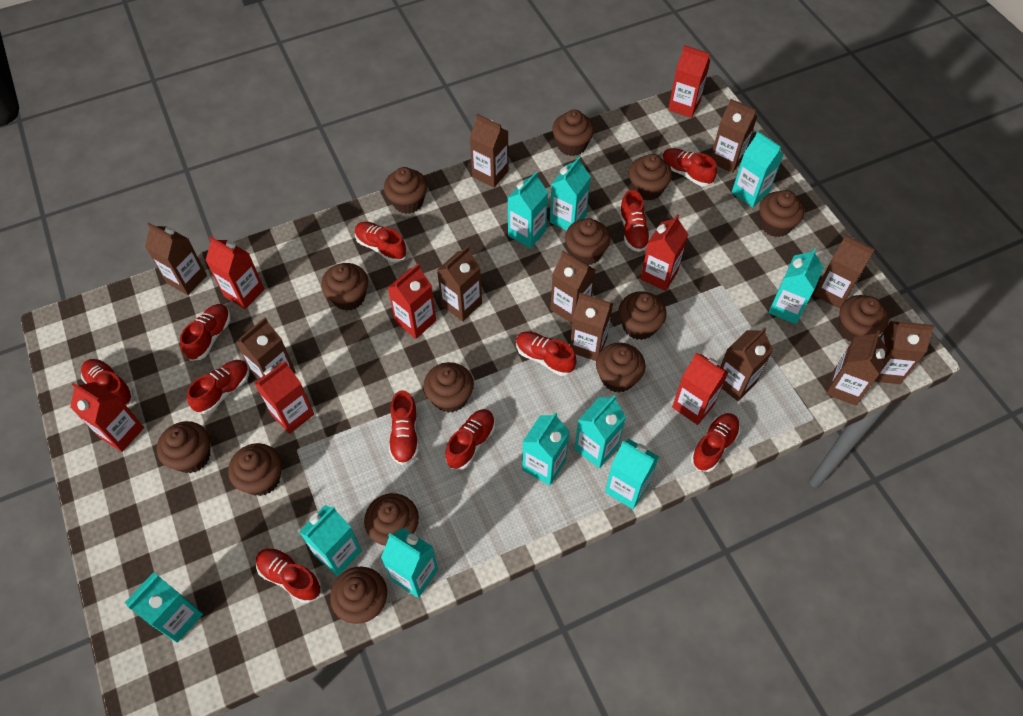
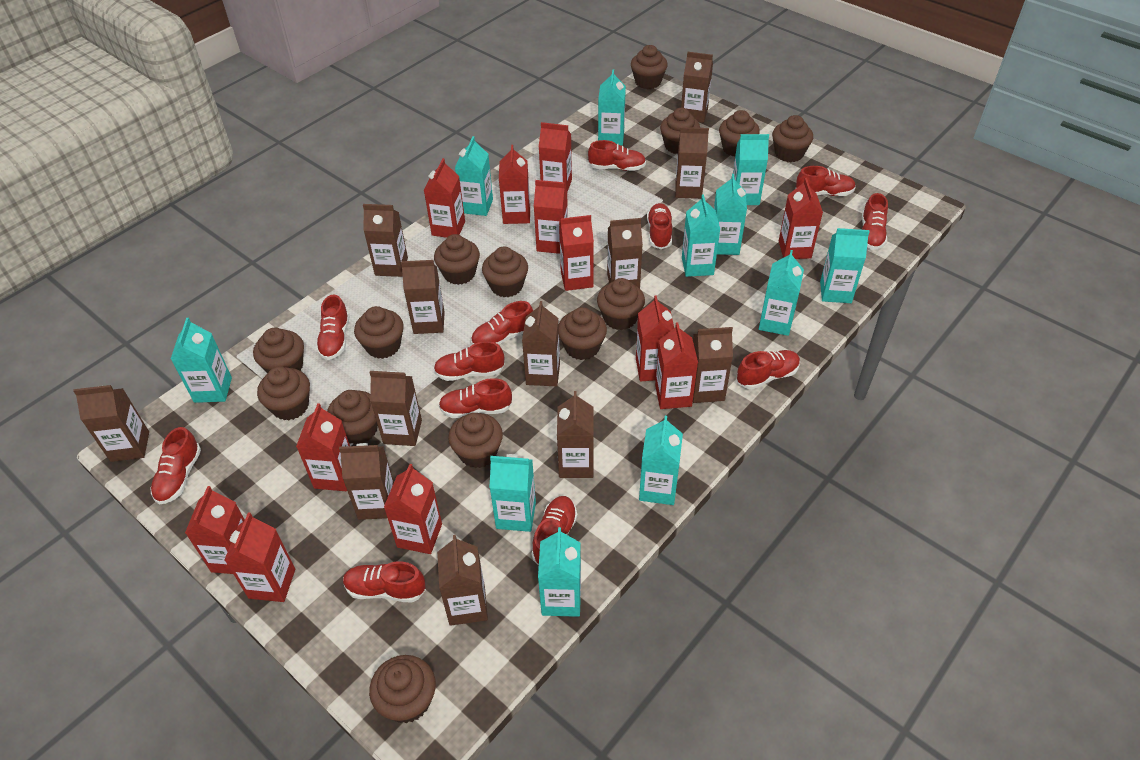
brown carton: 11 -> 12
red carton: 7 -> 12
red shoe: 11 -> 12
turquoise carton: 10 -> 11

